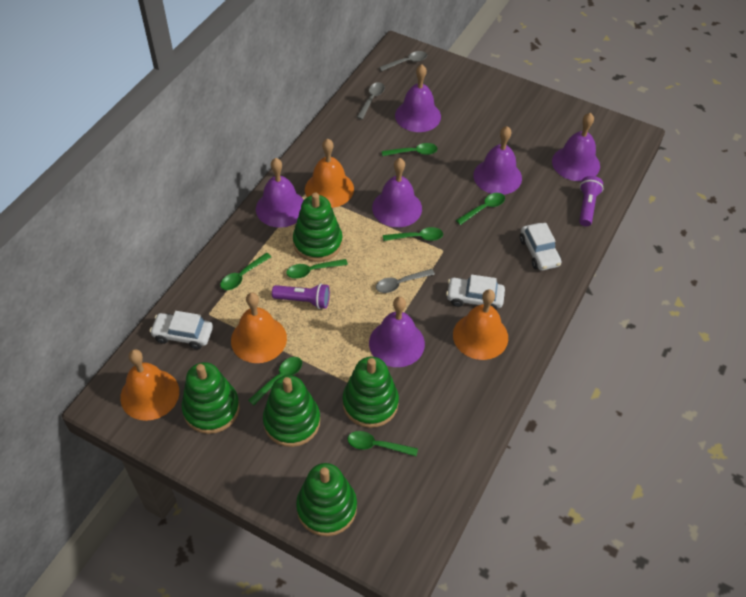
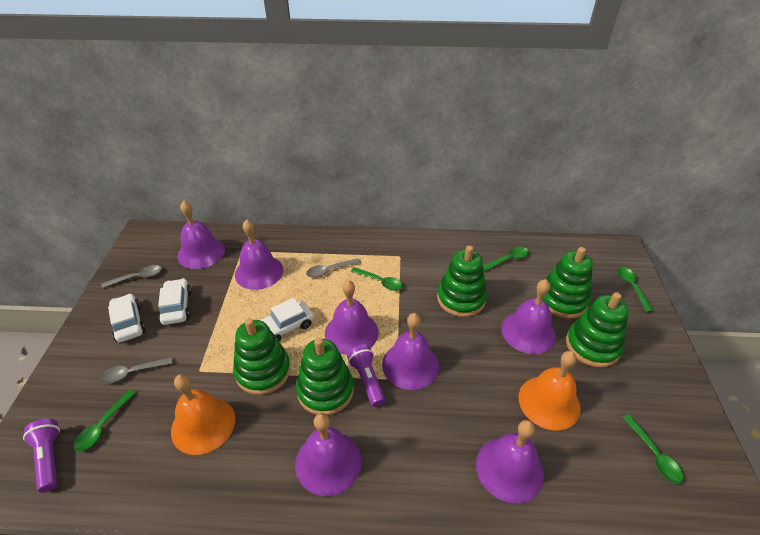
green spoon: 7 -> 5
orange bell: 4 -> 2
purple bell: 6 -> 7

